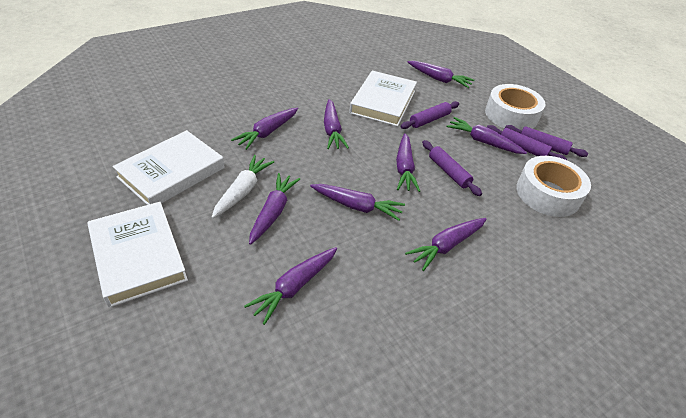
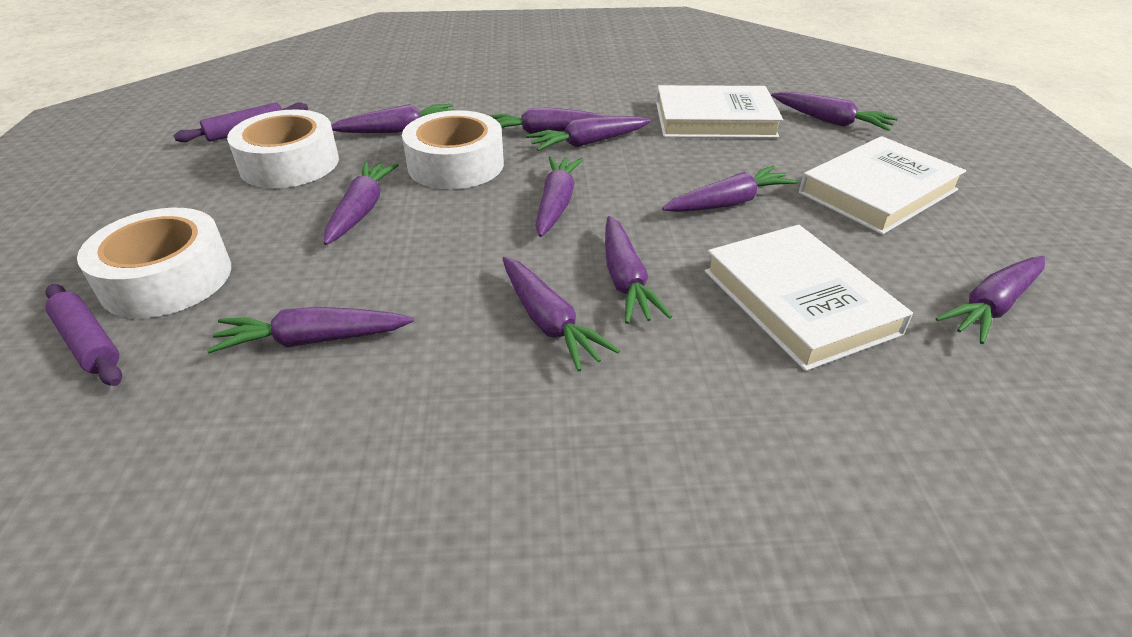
purple carrot: 9 -> 11
purple rolling pin: 4 -> 2
white carrot: 1 -> 0
white tape: 2 -> 3

